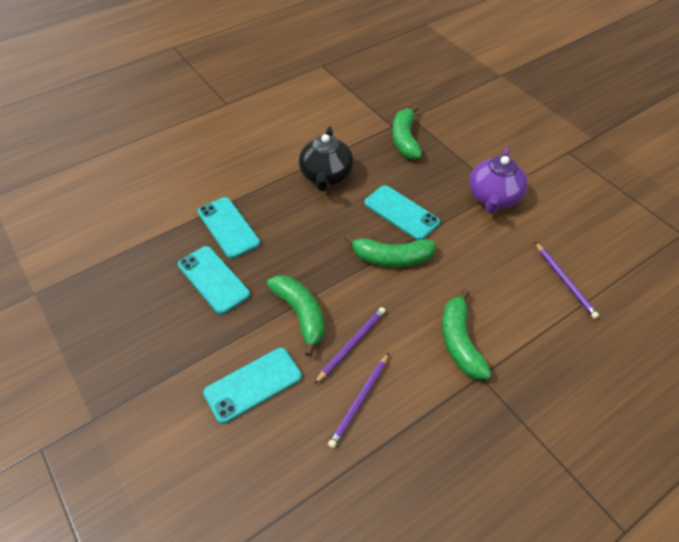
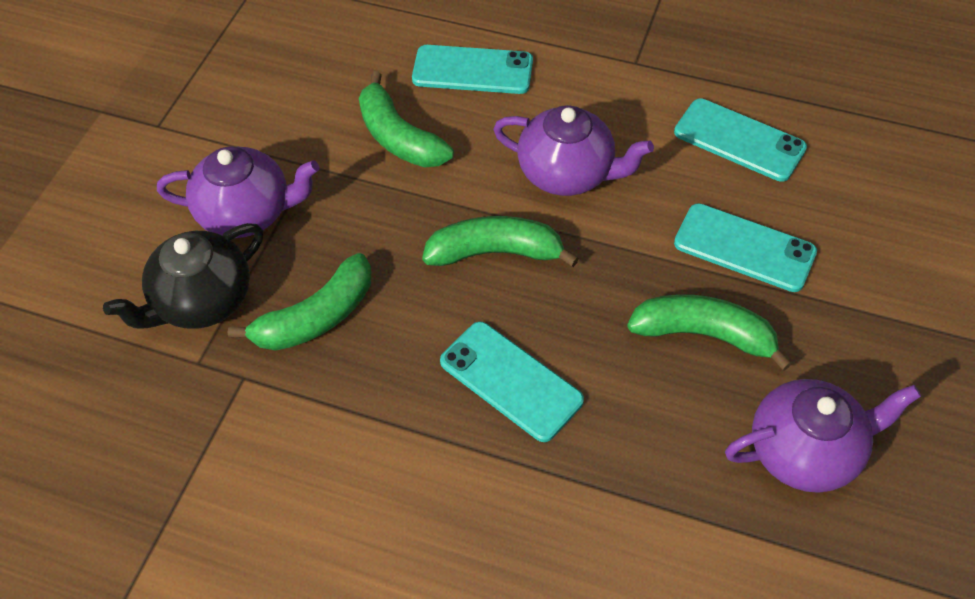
purple pencil: 3 -> 0
purple teapot: 1 -> 3

